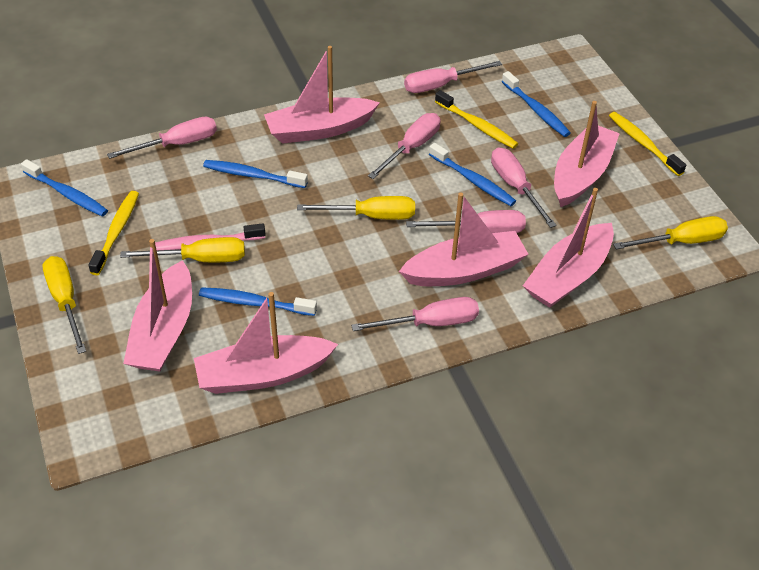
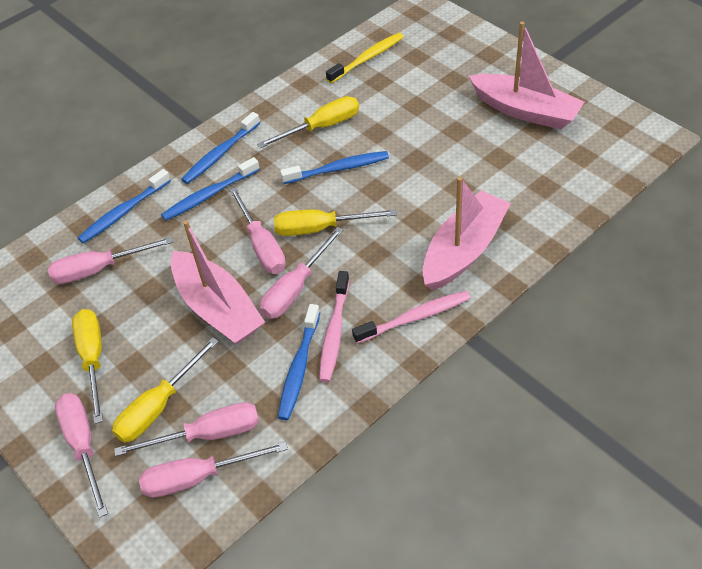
pink boat: 6 -> 3
pink toothbrush: 1 -> 2
yellow toothbrush: 3 -> 1

